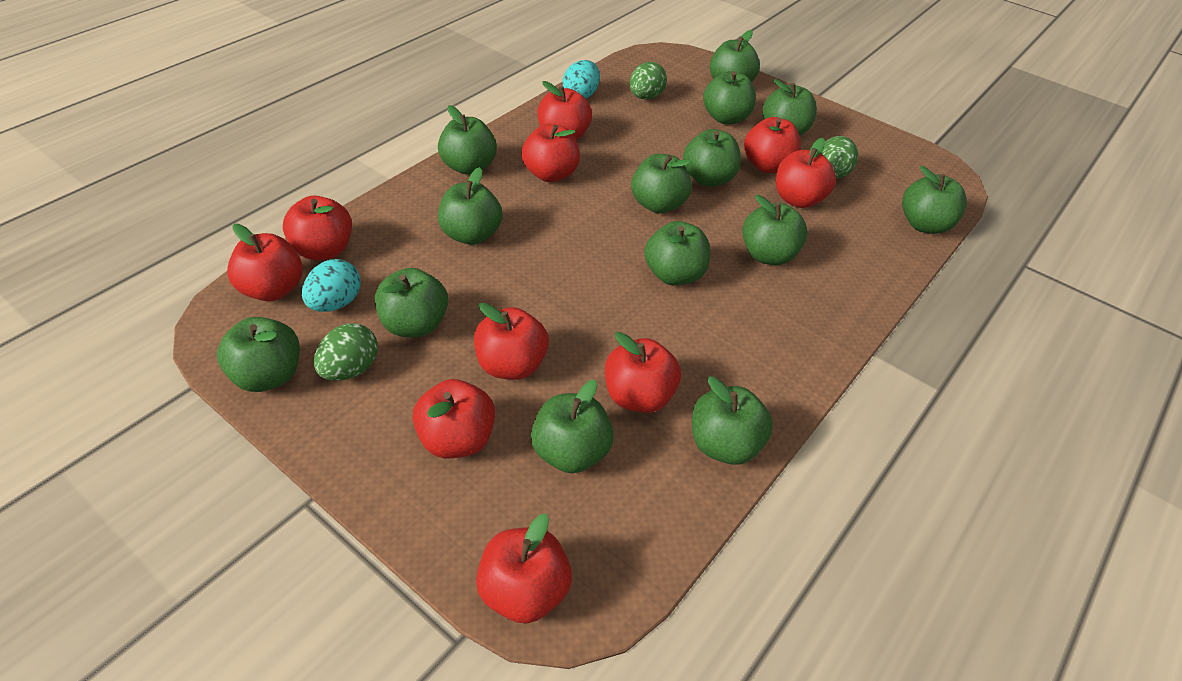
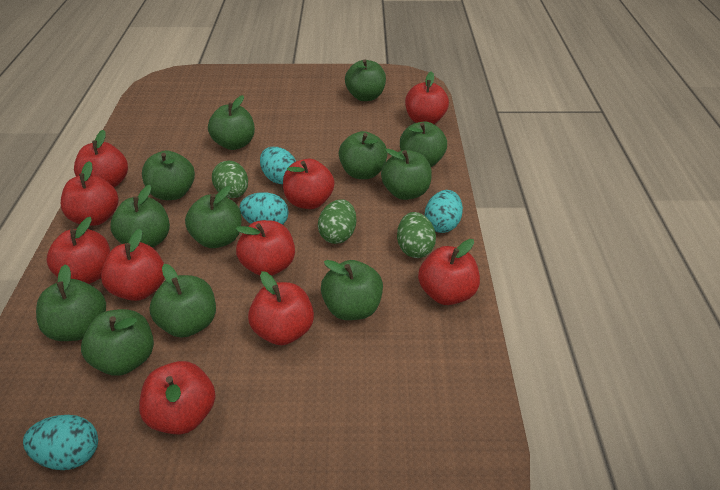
green apple: 14 -> 12
turquoise egg: 2 -> 4

